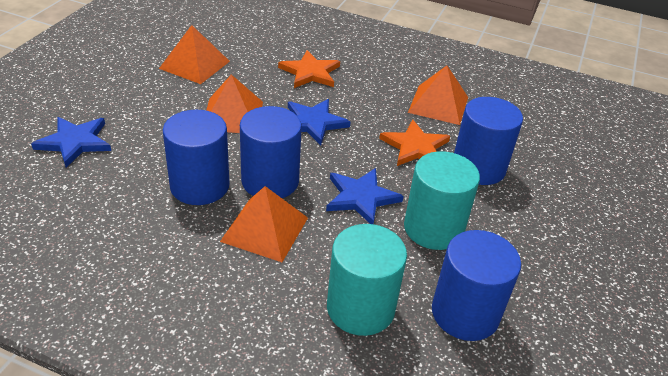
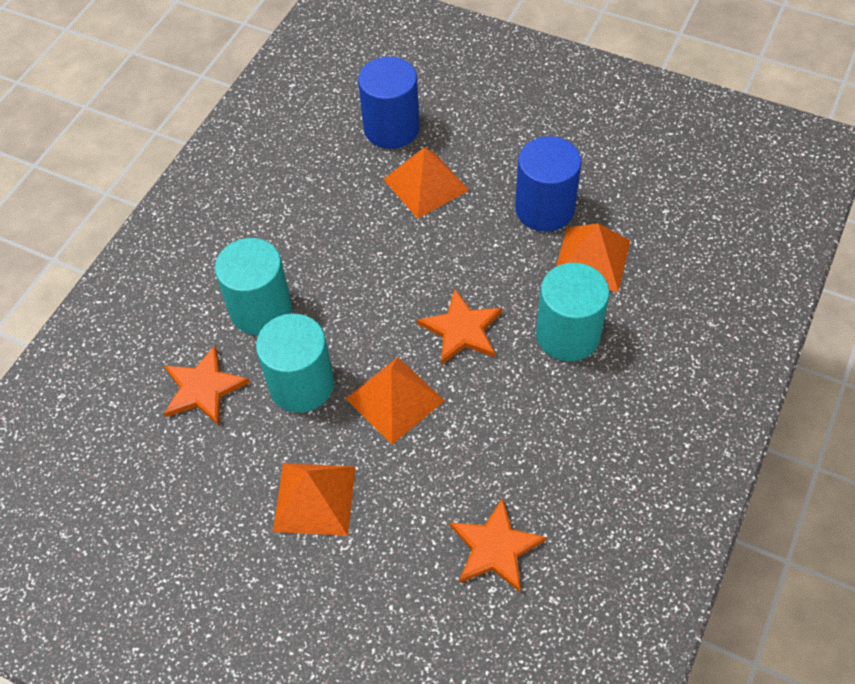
blue cylinder: 4 -> 2
blue star: 3 -> 0
orange star: 2 -> 3
turquoise cylinder: 2 -> 3

